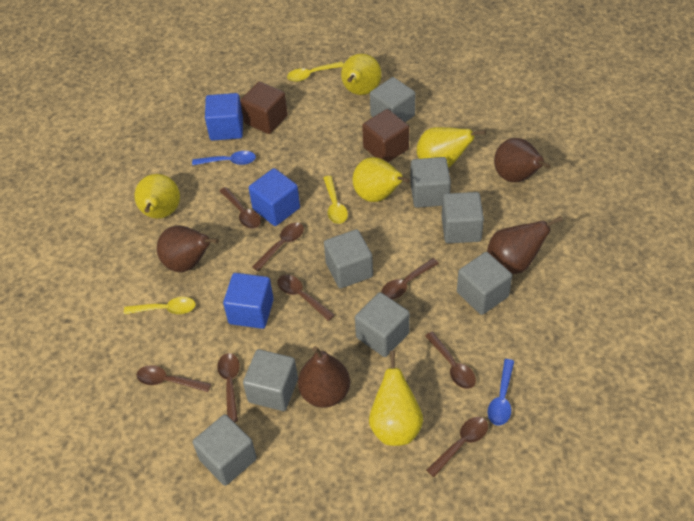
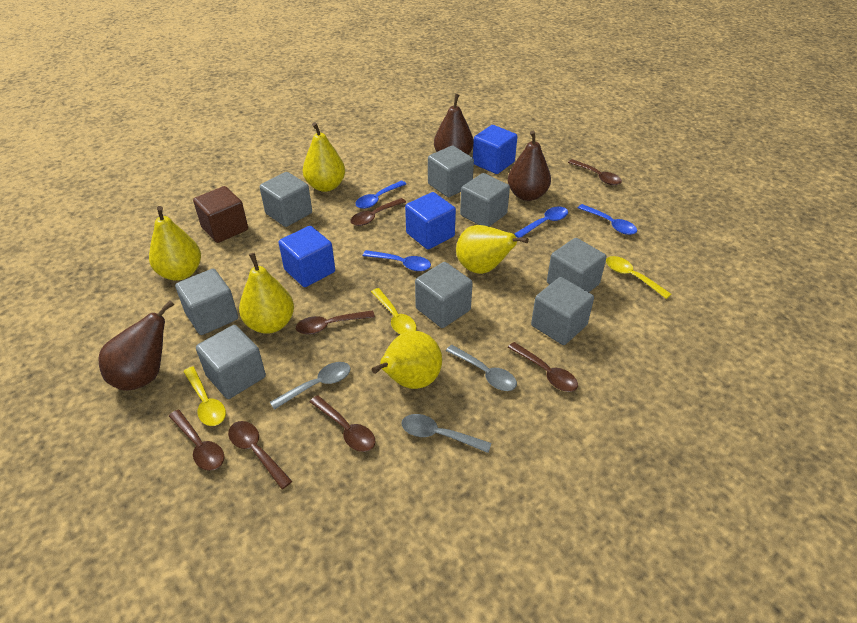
blue spoon: 2 -> 4
brown cube: 2 -> 1
brown pear: 4 -> 3
brown spoon: 8 -> 7
grey spoon: 0 -> 3

